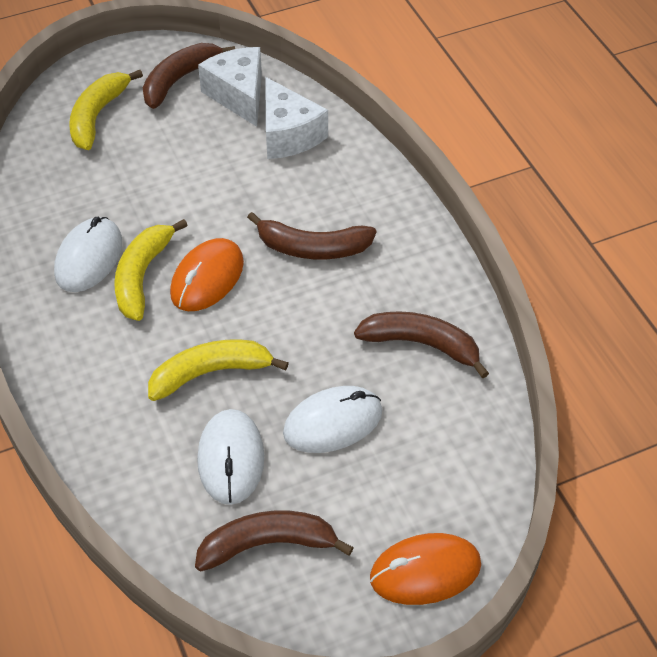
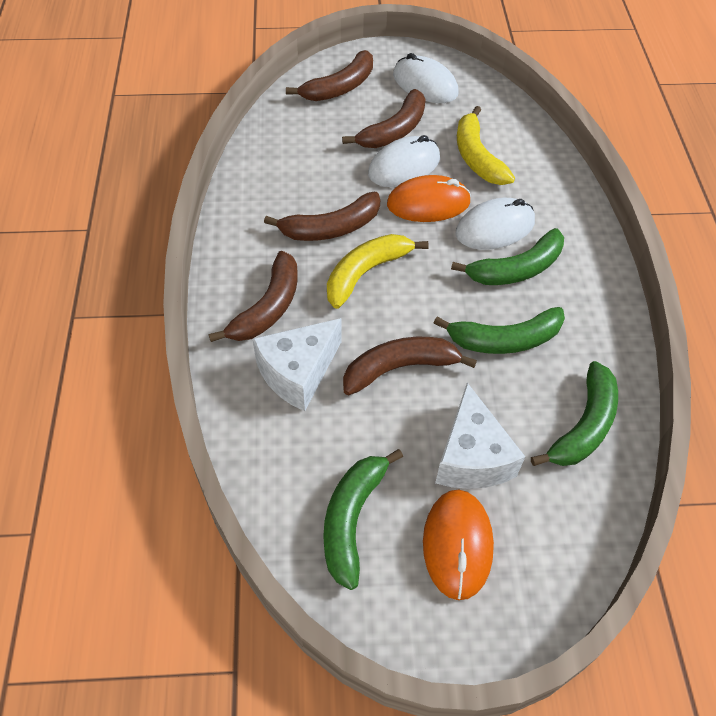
brown banana: 4 -> 5
green banana: 0 -> 4
yellow banana: 3 -> 2

